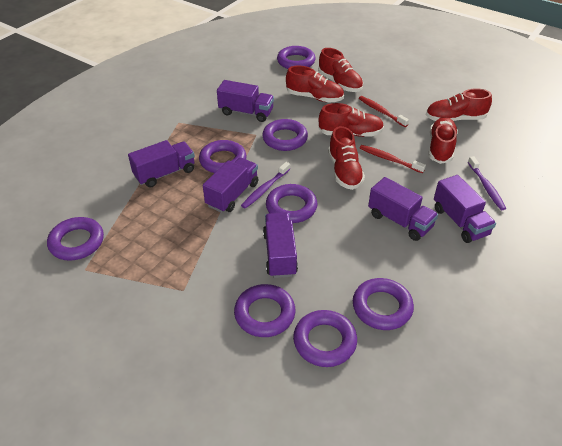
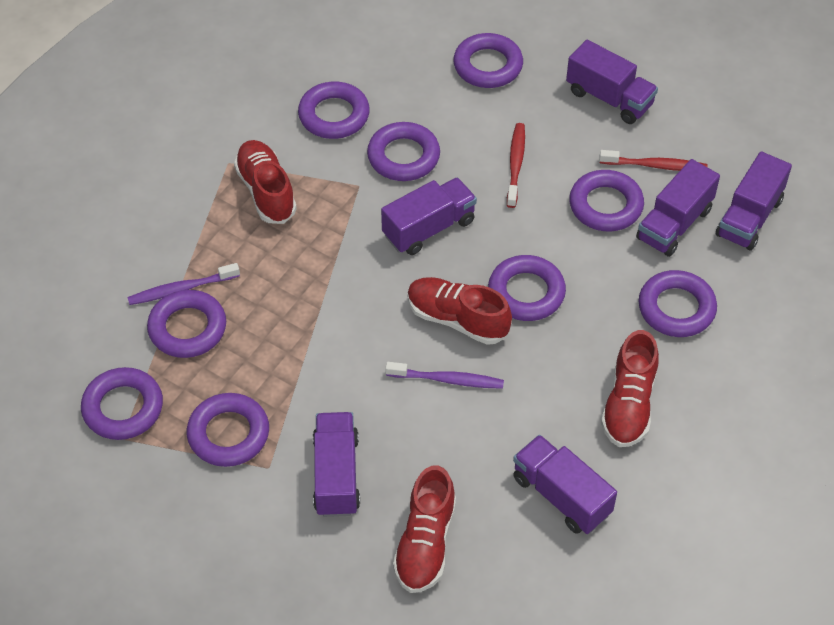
purple ring: 8 -> 9
red shoe: 6 -> 4

